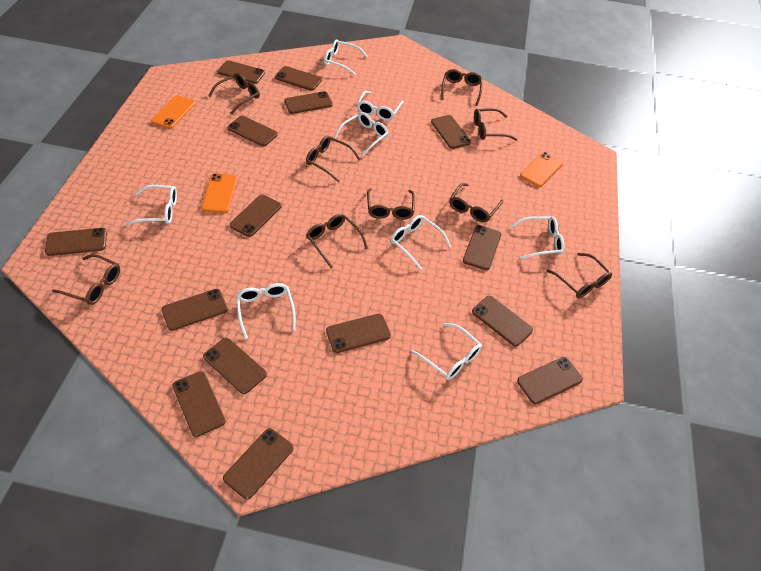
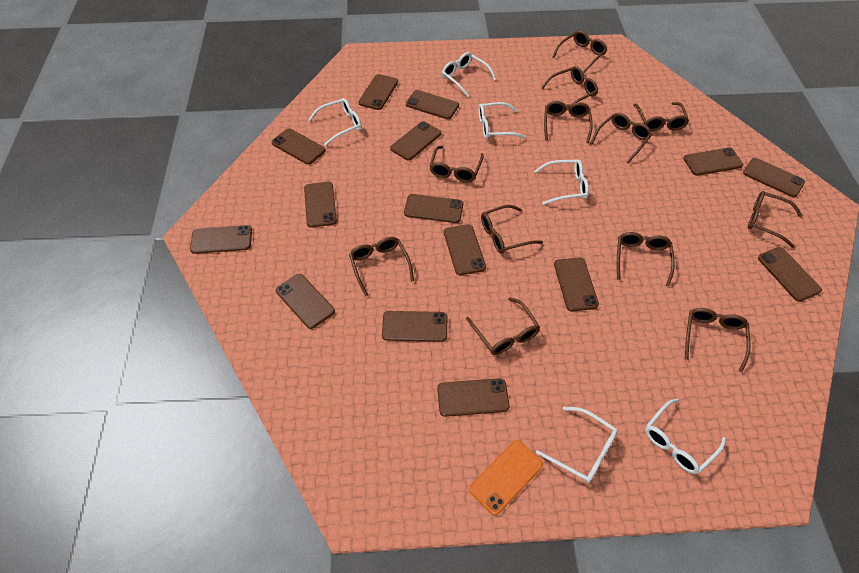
brown glasses: 9 -> 12
orange phone: 3 -> 1
white glasses: 8 -> 6

